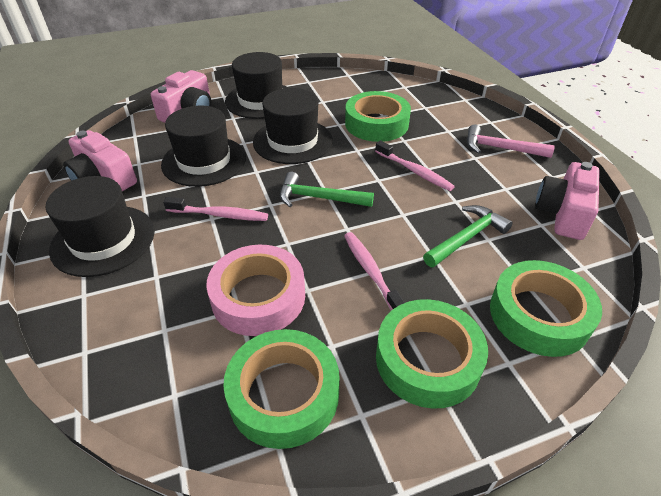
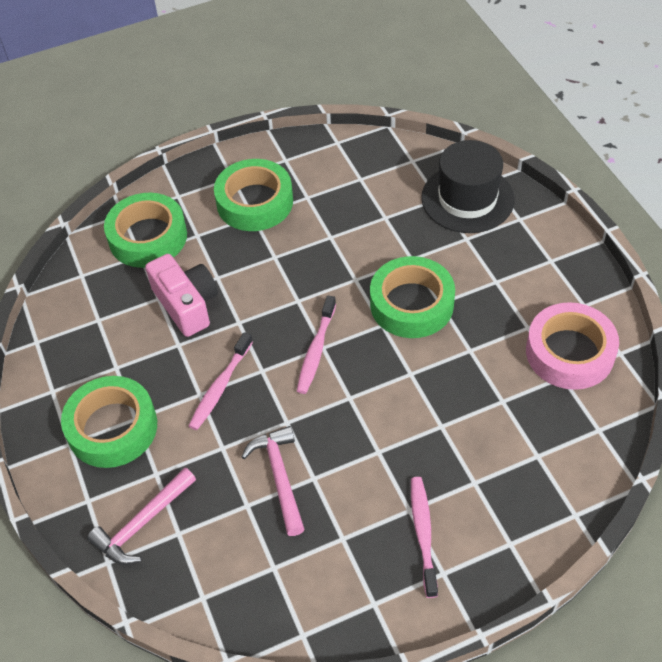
black hat: 4 -> 1
green hammer: 2 -> 0
pink camera: 3 -> 1
pink hammer: 1 -> 2

